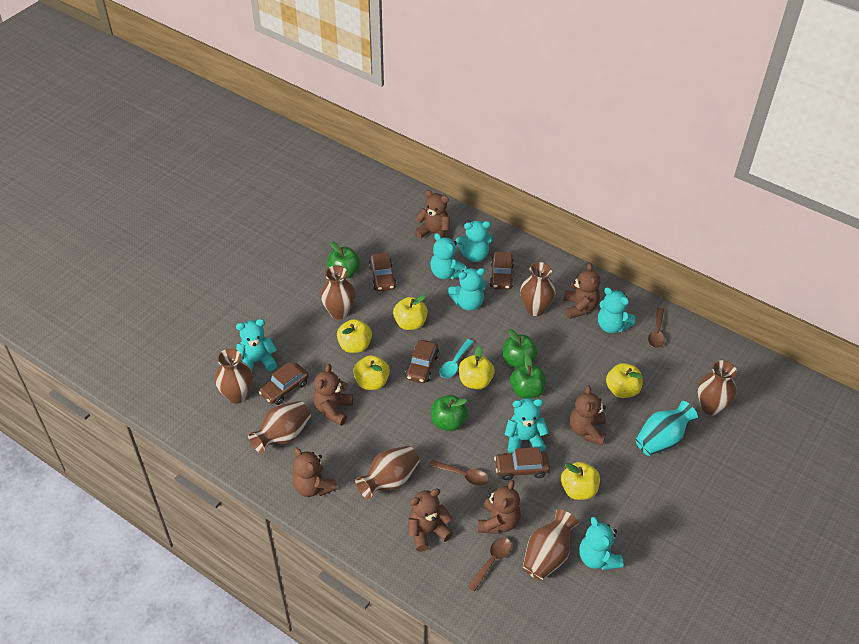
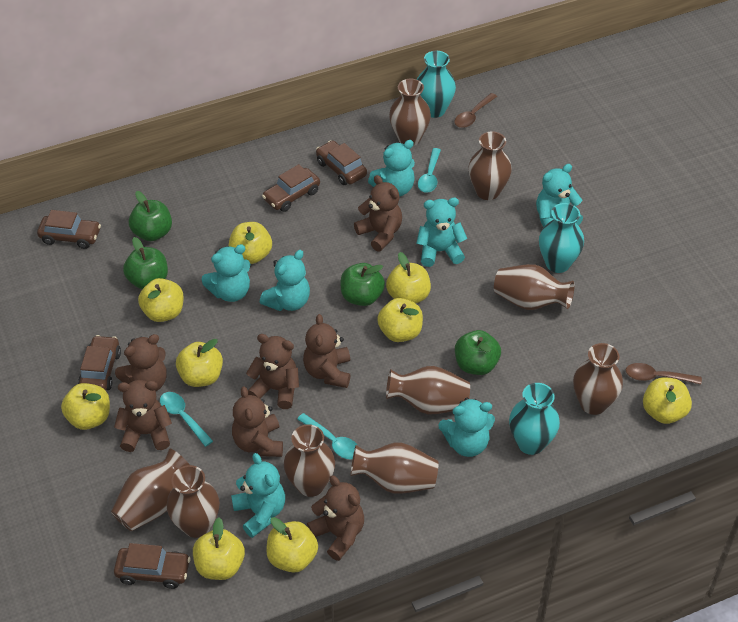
brown spoon: 3 -> 2
brown vase: 7 -> 9
turquoise spoon: 1 -> 3
turquoise vase: 1 -> 3
yellow apple: 6 -> 9

